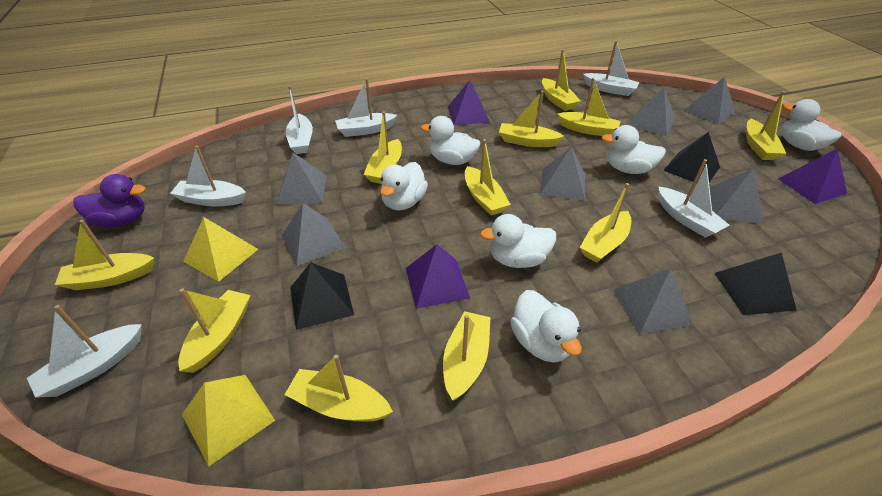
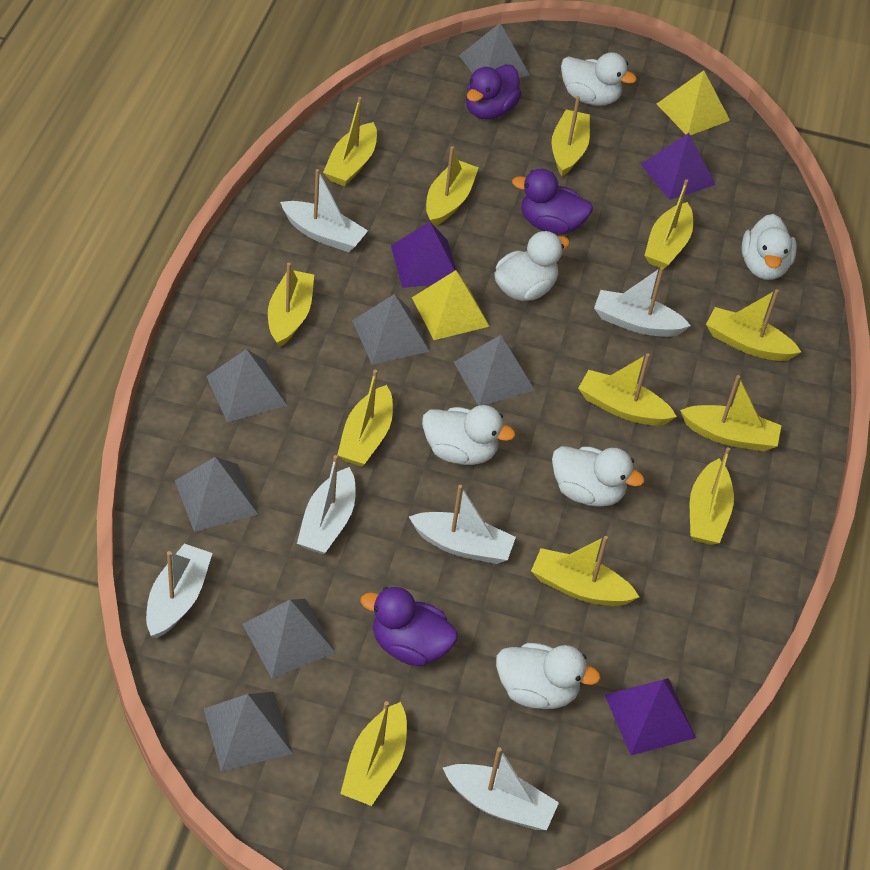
black pyramid: 3 -> 0
purple duck: 1 -> 3
yellow boat: 11 -> 12

